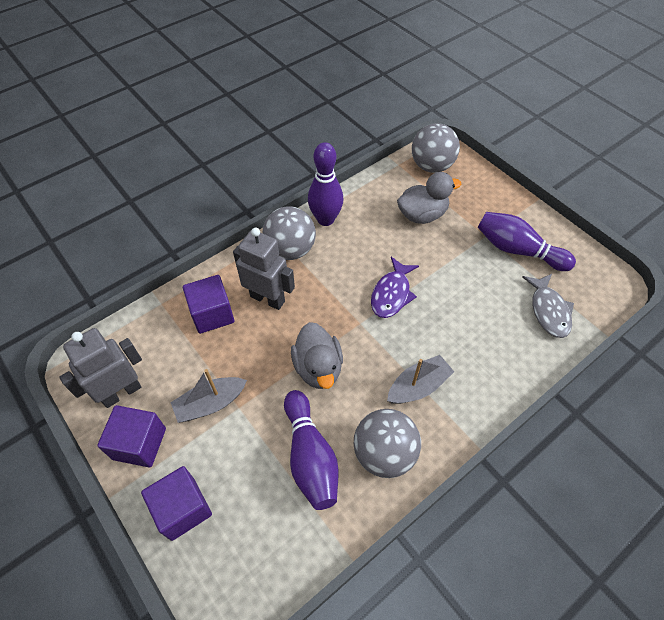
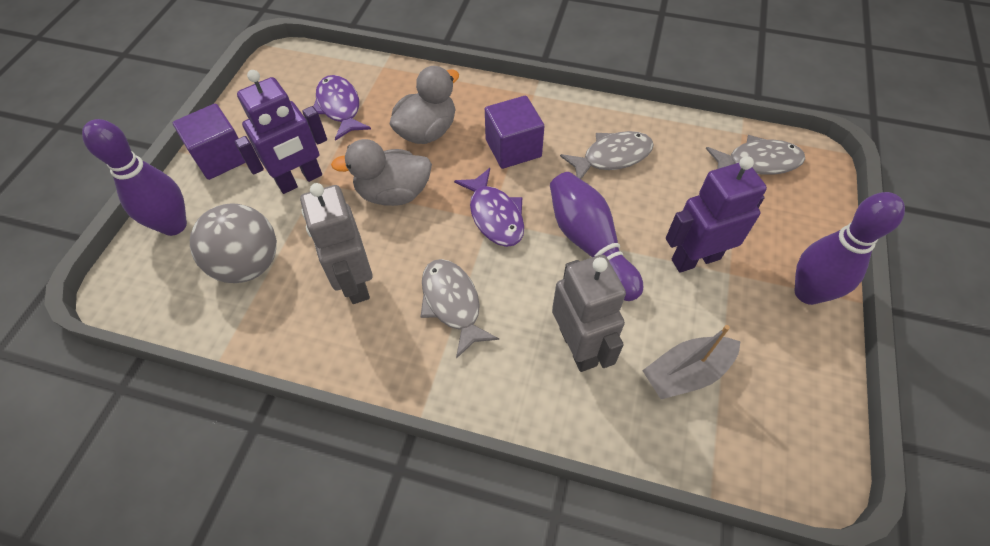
grey ball: 3 -> 1
grey boat: 2 -> 1
grey fish: 1 -> 3
purple cube: 3 -> 2
purple fish: 1 -> 2
purple robot: 0 -> 2

